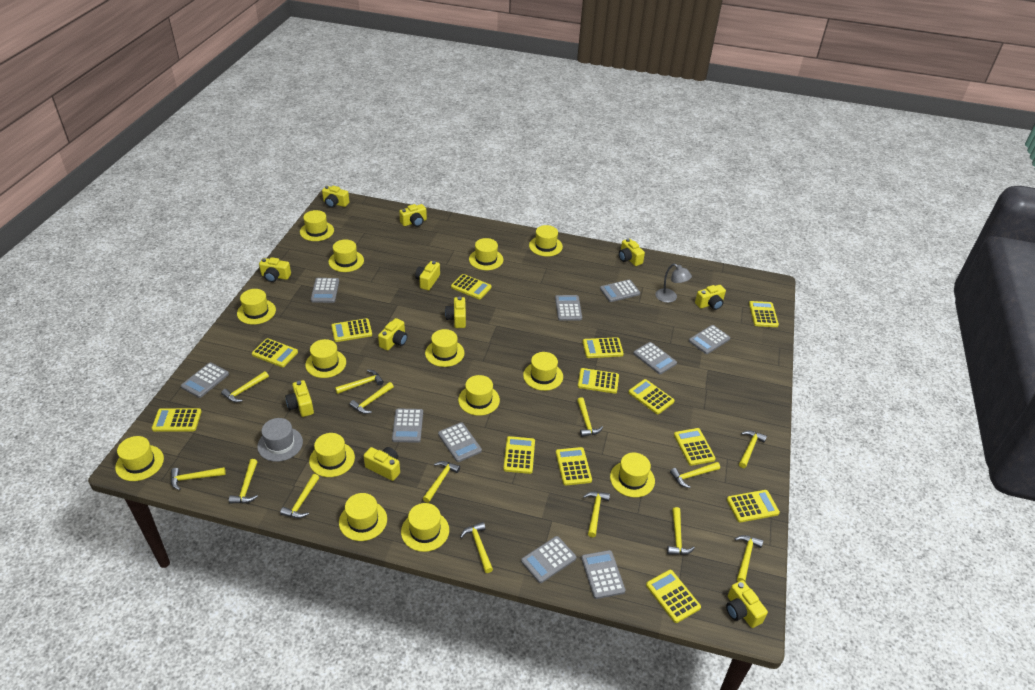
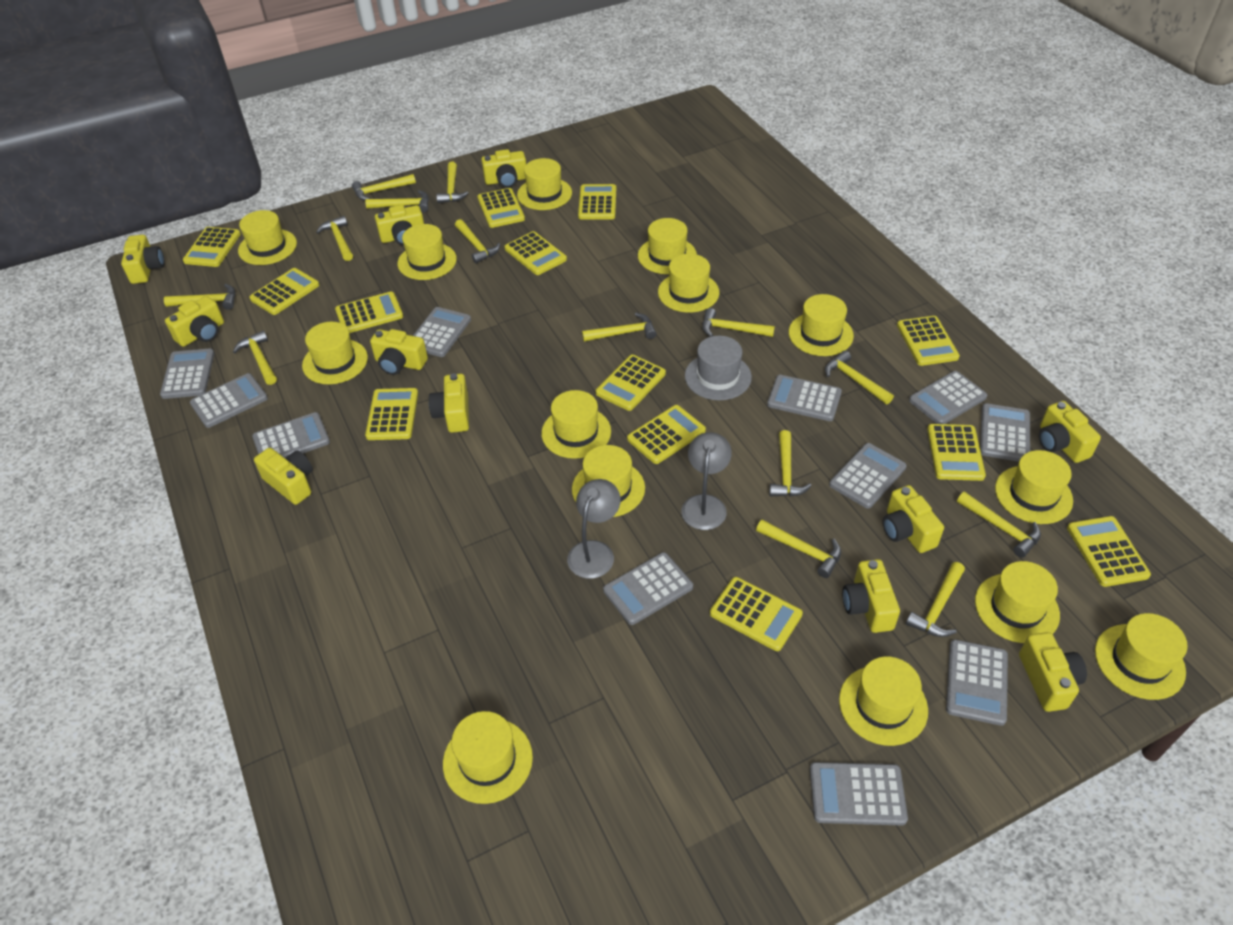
grey calculator: 10 -> 11
grey lamp: 1 -> 2

